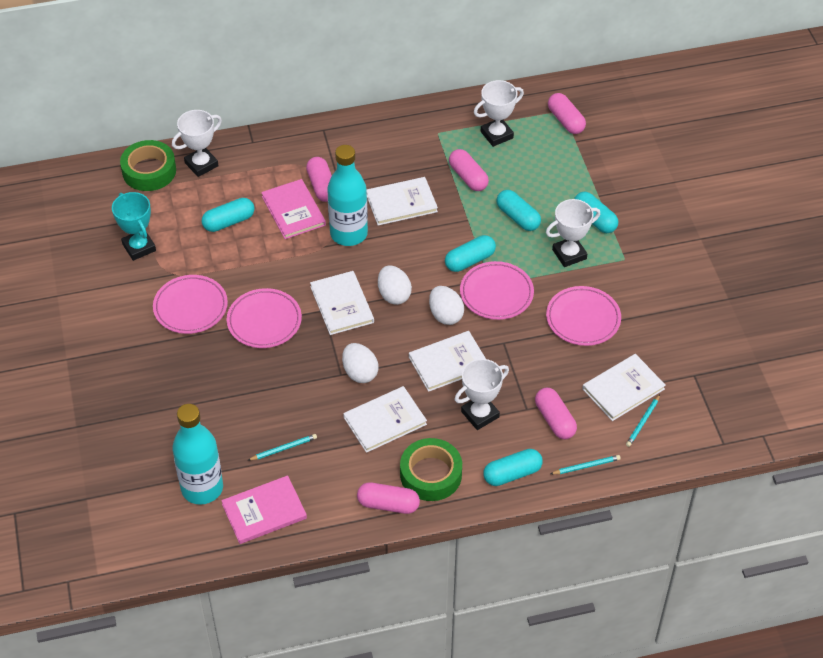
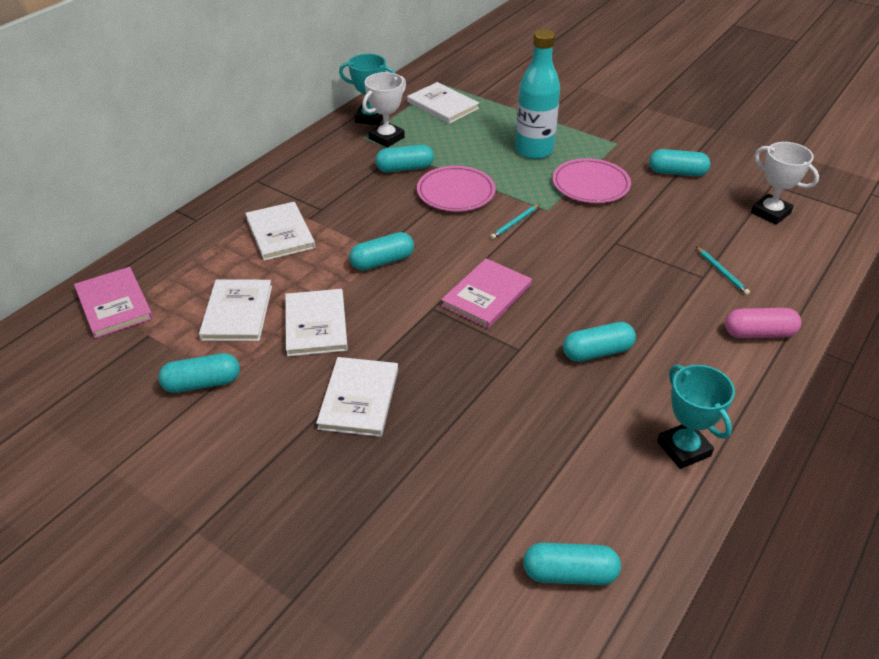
green tape: 2 -> 0
pink capsule: 5 -> 1
pink plate: 4 -> 2
turquoise bottle: 2 -> 1
turquoise capsule: 5 -> 6
turquoise pencil: 3 -> 2
turquoise trophy: 1 -> 2
white egg: 3 -> 0
white trophy: 4 -> 2

